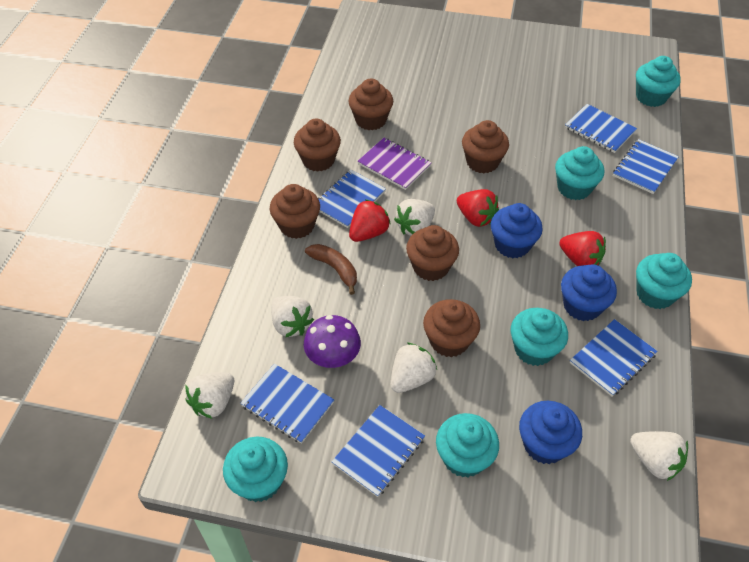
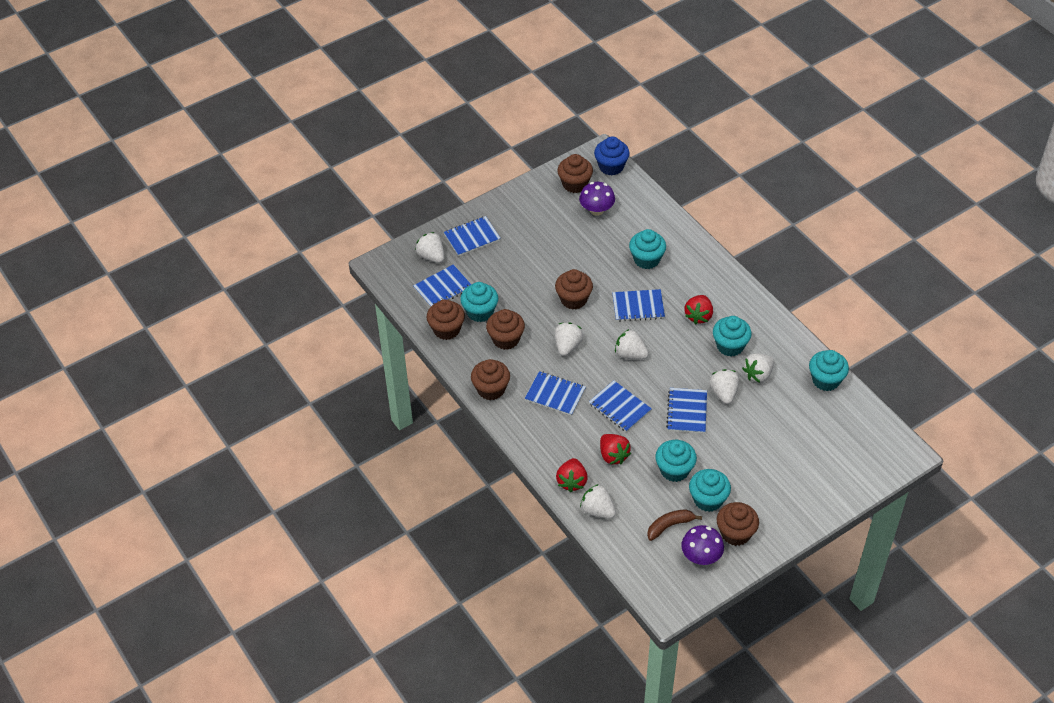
blue cupcake: 3 -> 1
purple mushroom: 1 -> 2
purple notebook: 1 -> 0
white strawberry: 5 -> 6

